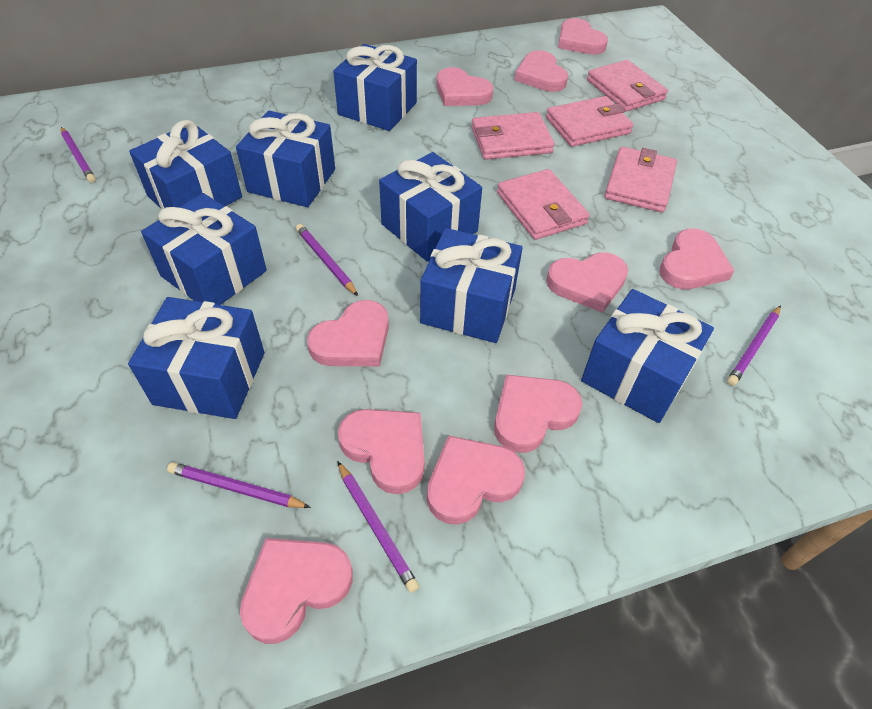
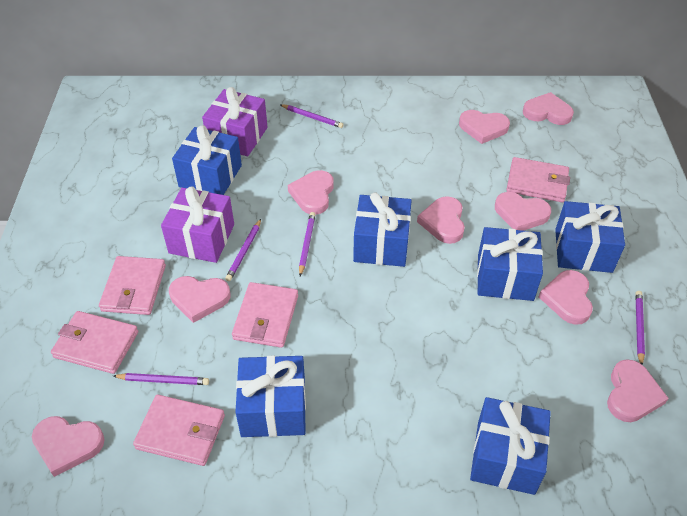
blue gift: 8 -> 6
pink heart: 10 -> 9
purple gift: 0 -> 2

